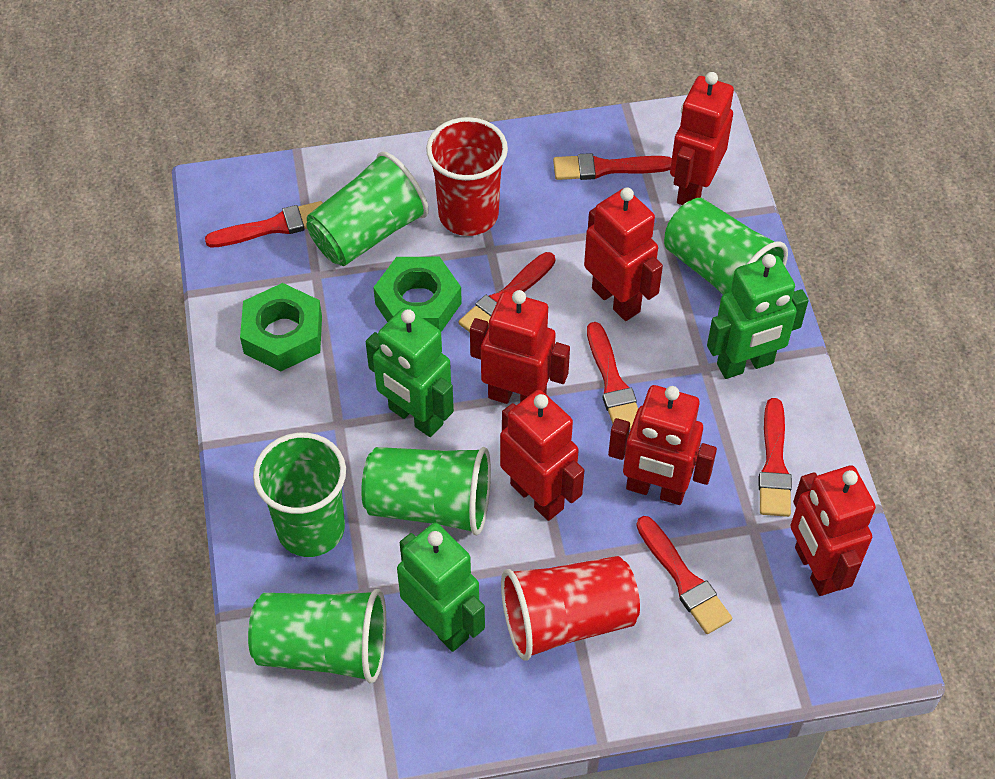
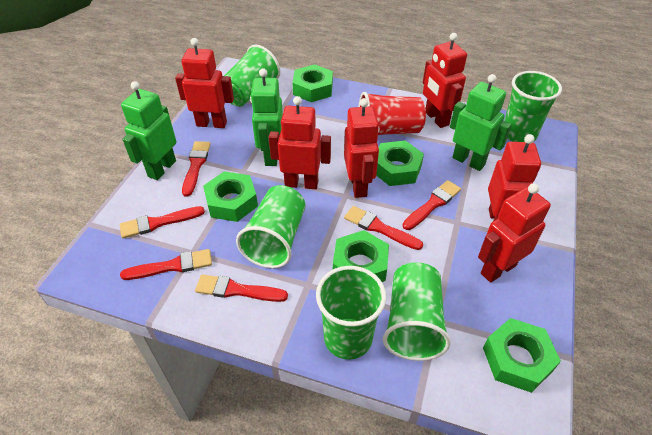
green nut: 2 -> 5
red cup: 2 -> 1

